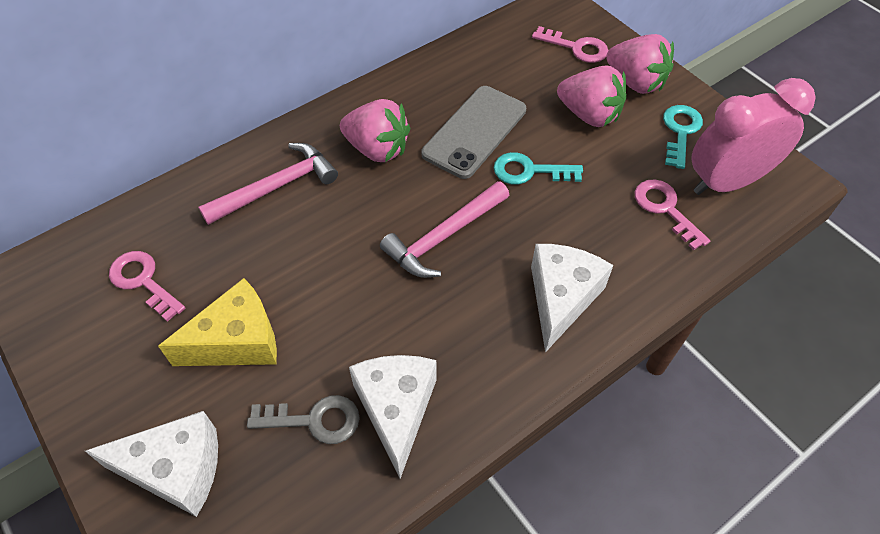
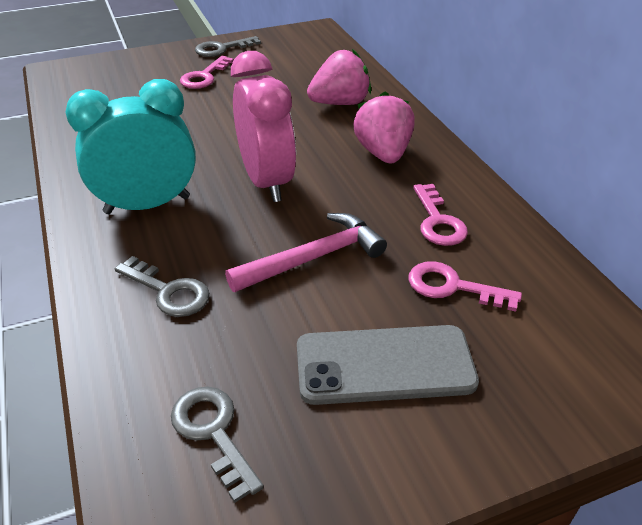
grey key: 1 -> 3
pink hammer: 2 -> 1
pink strawberry: 3 -> 2
turquoise clock: 0 -> 1
turquoise key: 2 -> 0
white cheese: 3 -> 0
yellow cheese: 1 -> 0

